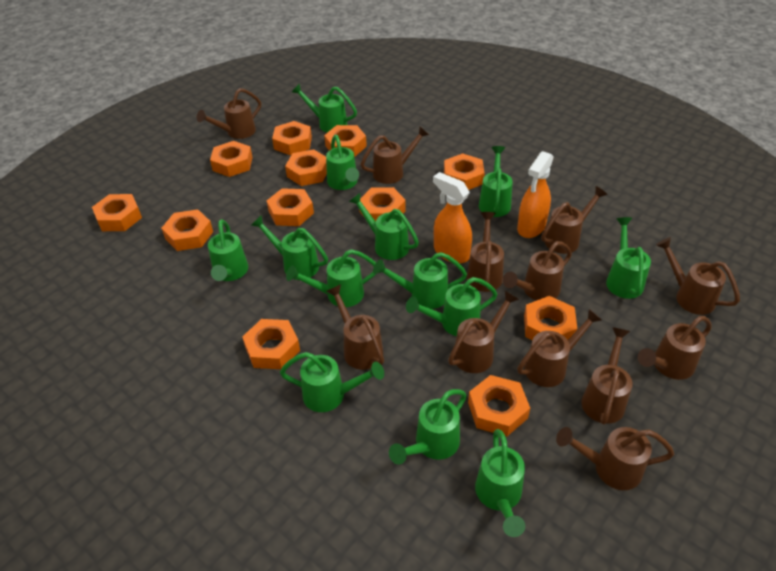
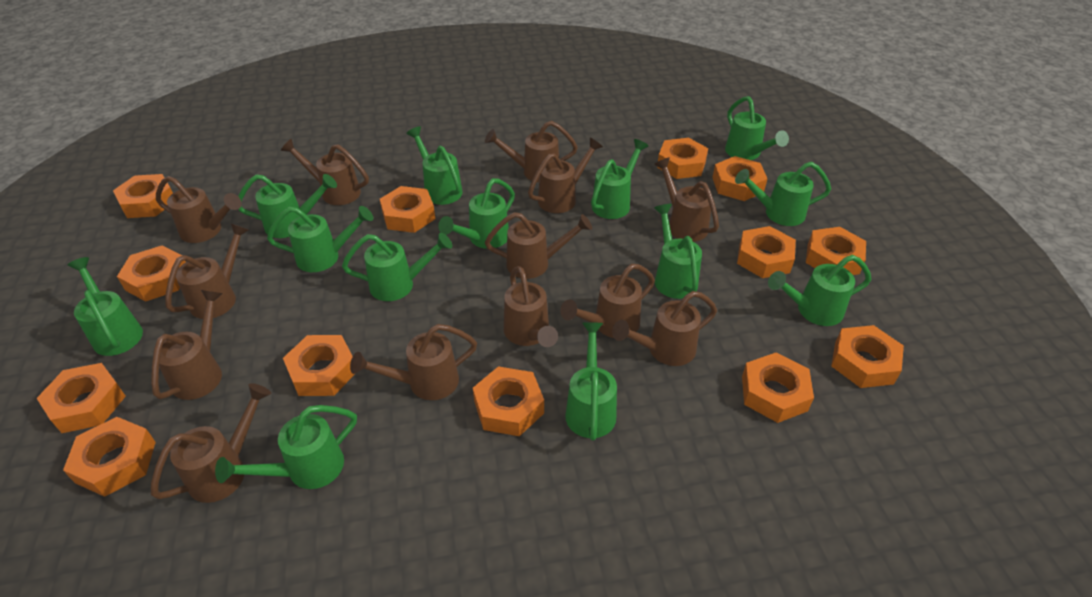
brown watering can: 12 -> 13
orange nut: 12 -> 13
orange spray bottle: 2 -> 0

